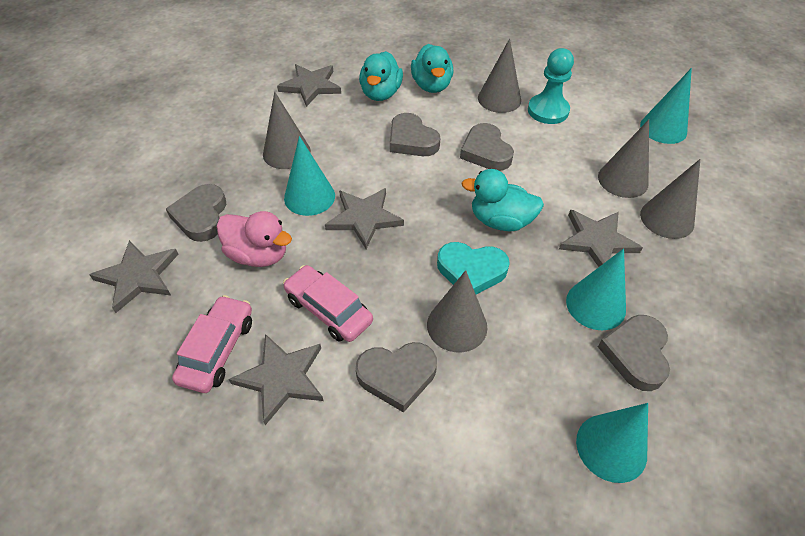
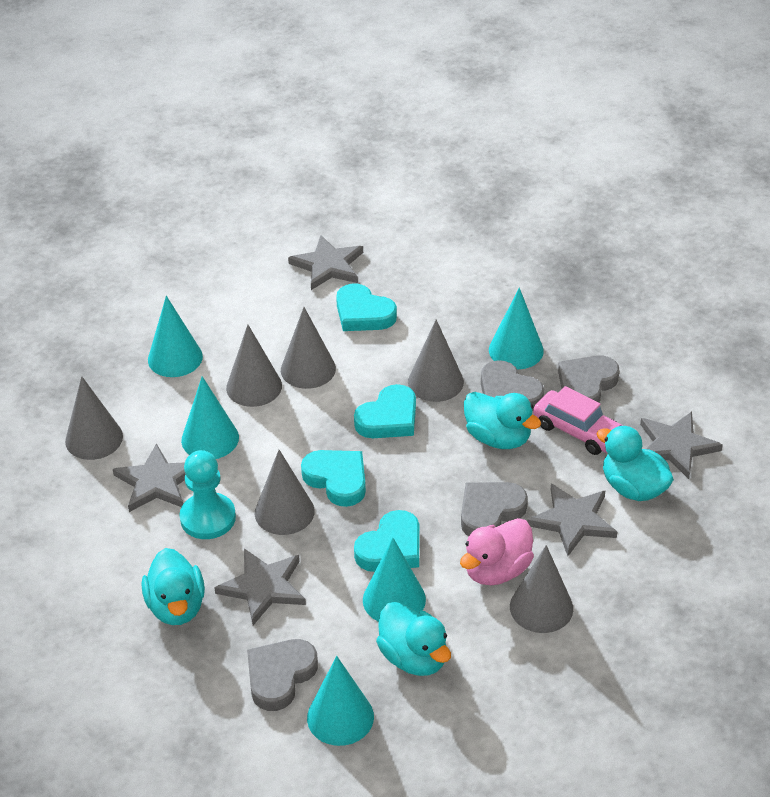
grey cone: 5 -> 6
grey heart: 5 -> 4
pink car: 2 -> 1
turquoise cone: 4 -> 5
turquoise duck: 3 -> 4
turquoise heart: 1 -> 4

